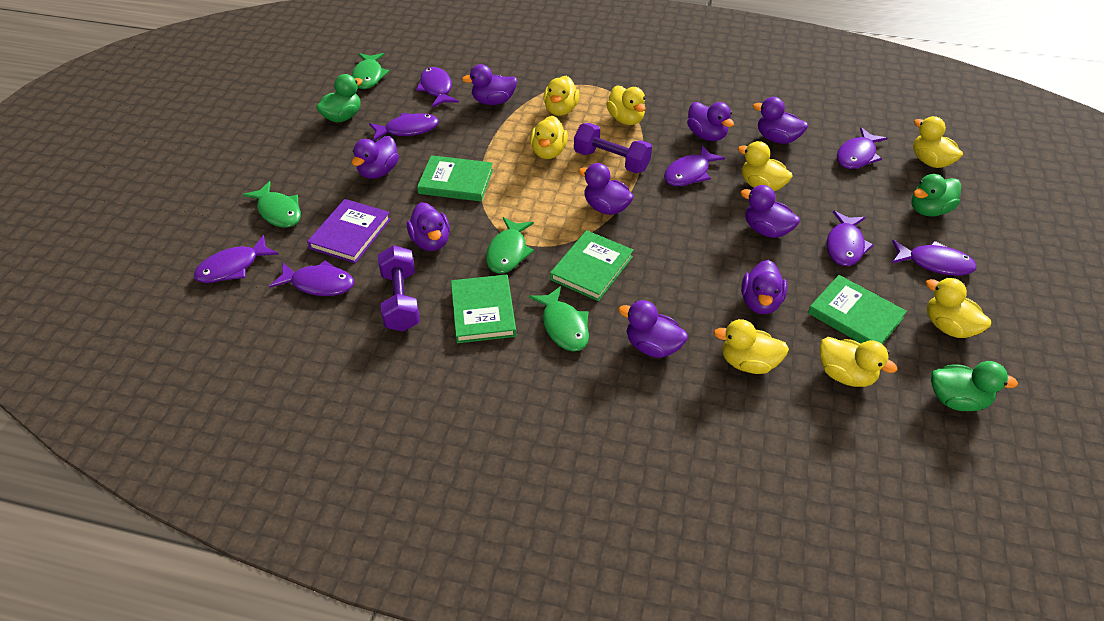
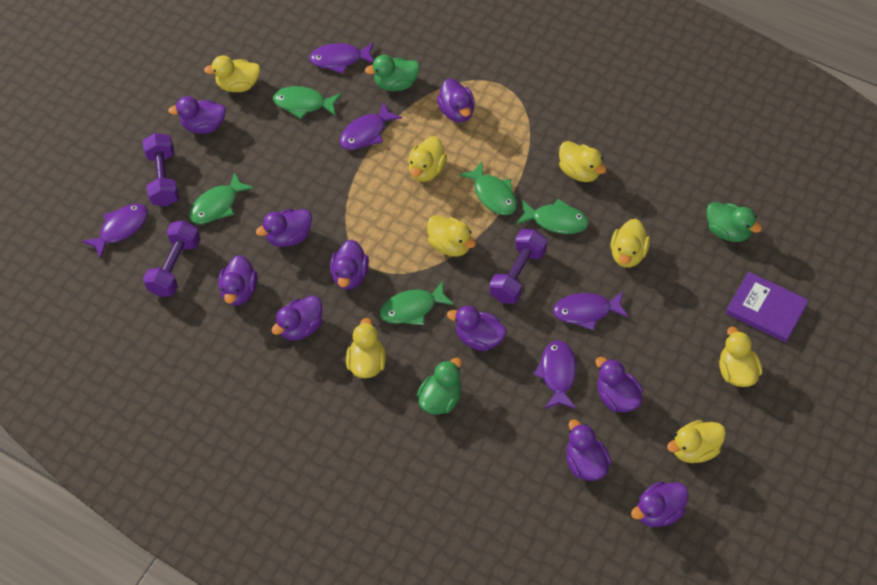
green book: 4 -> 0
green fish: 4 -> 5
purple duck: 9 -> 10
purple dumbbell: 2 -> 3
purple fish: 8 -> 5

